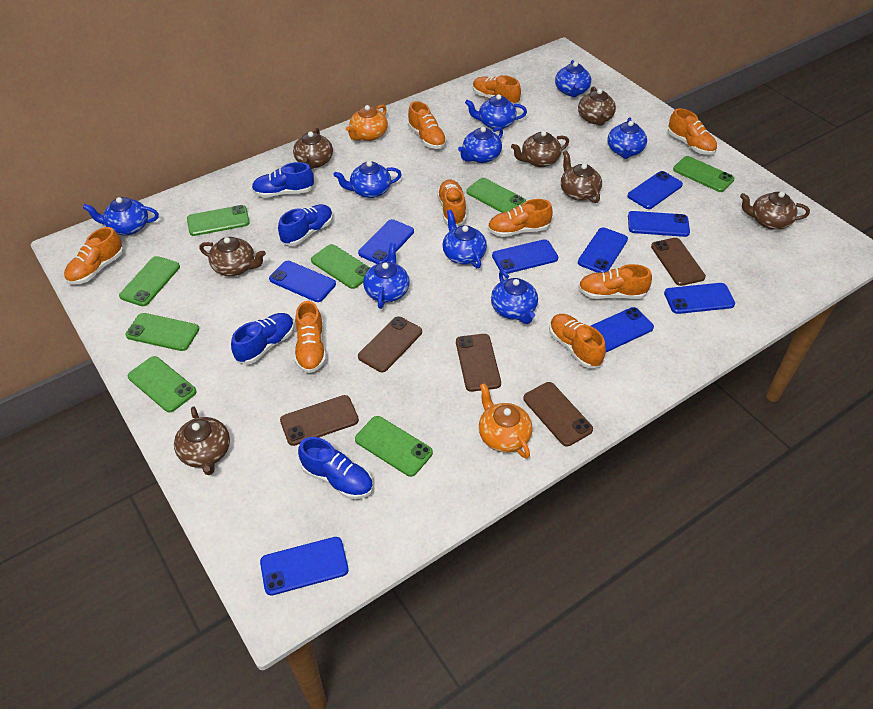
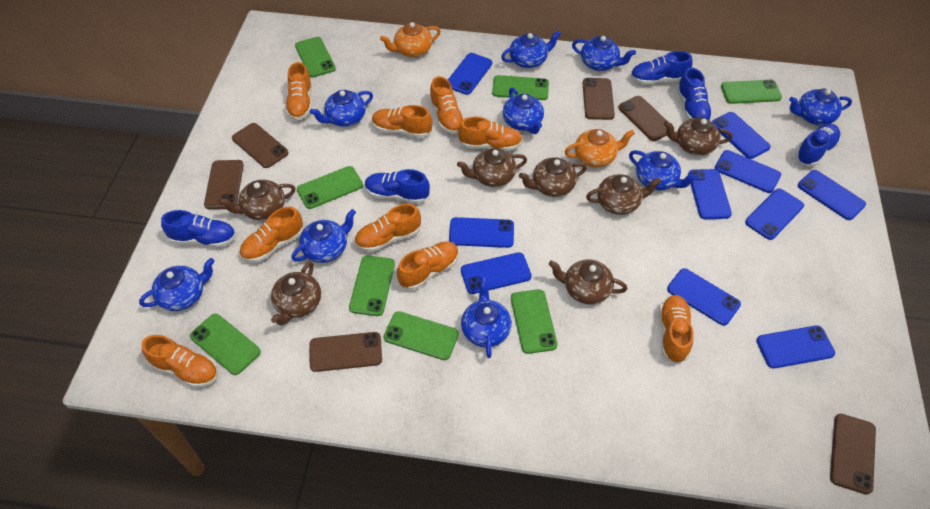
blue phone: 9 -> 10
blue shoe: 4 -> 5
brown phone: 5 -> 6

